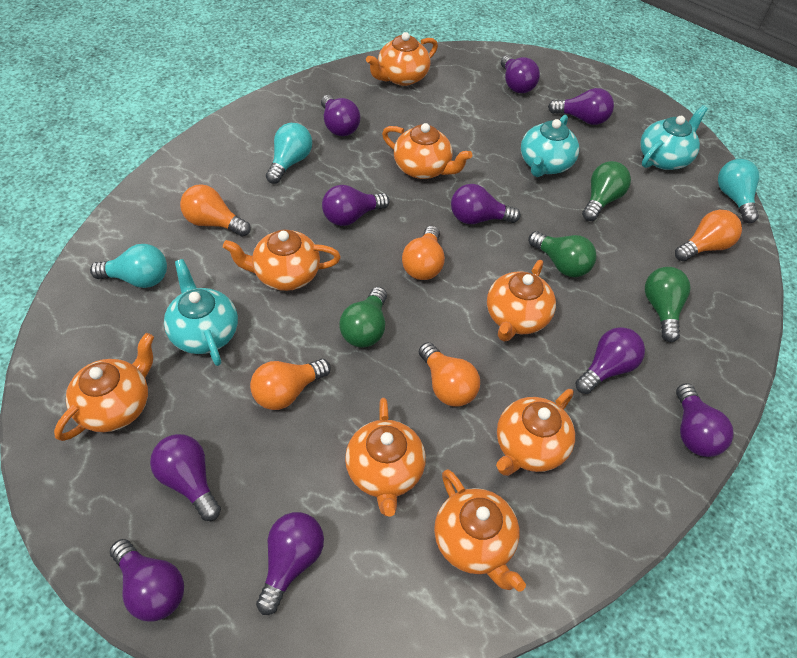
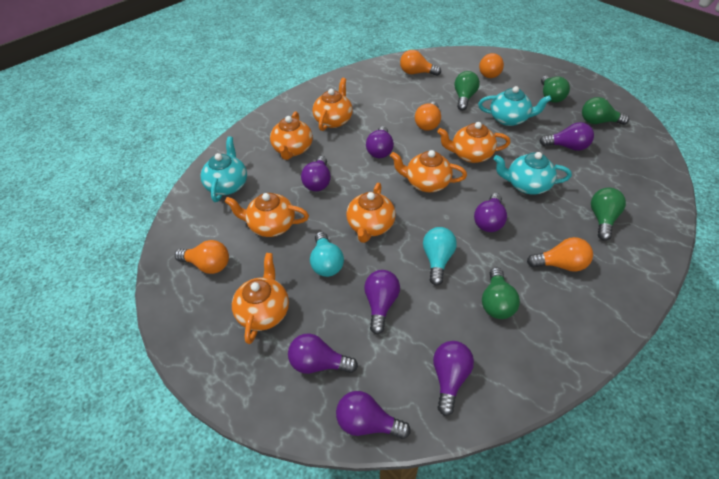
green light bulb: 4 -> 5
orange teapot: 8 -> 7
purple light bulb: 10 -> 8
turquoise light bulb: 3 -> 2

